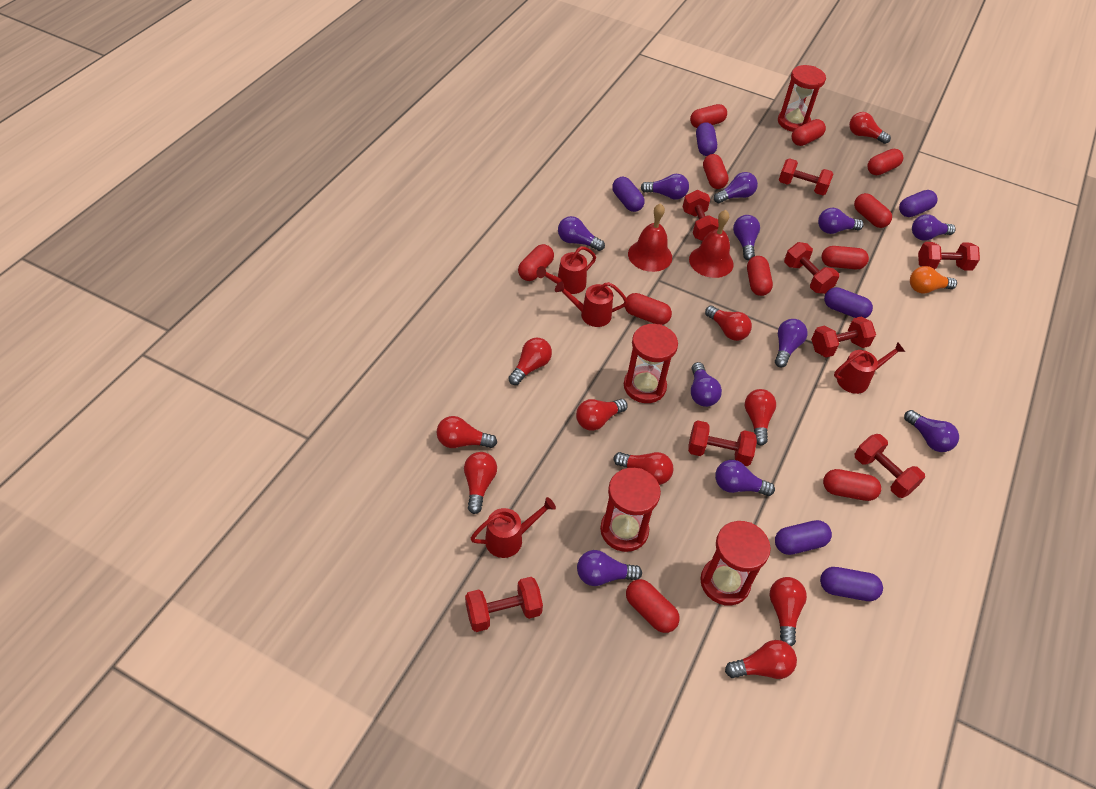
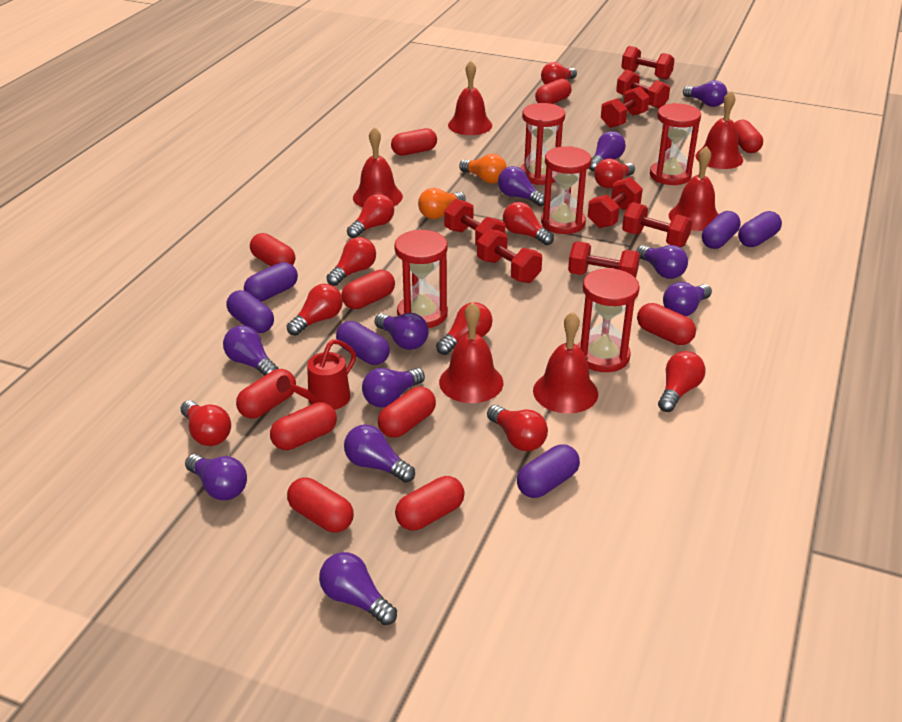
orange light bulb: 1 -> 2
red bell: 2 -> 6
red hourglass: 4 -> 5
red watering can: 4 -> 1

